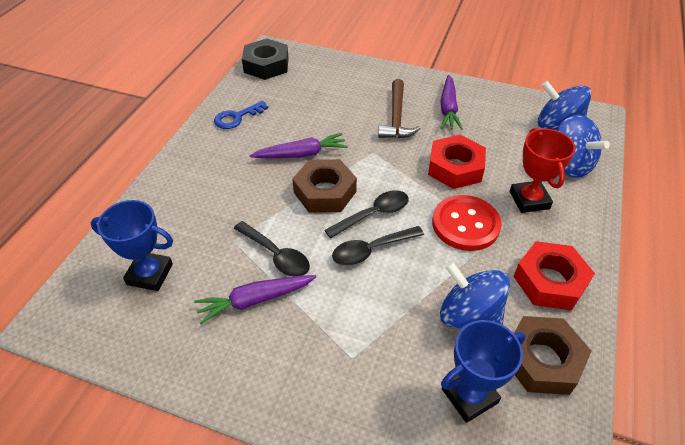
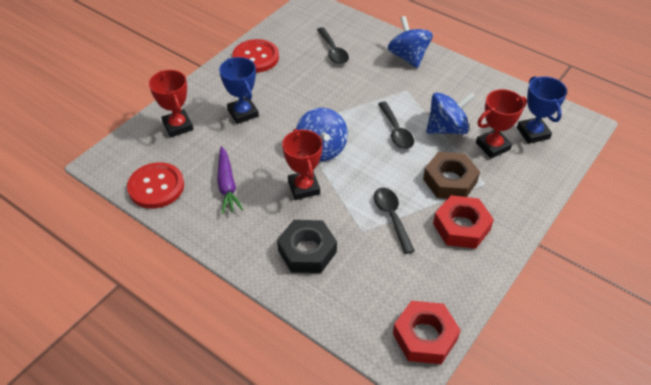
blue key: 1 -> 0
brown hammer: 1 -> 0
brown nut: 2 -> 1
purple carrot: 3 -> 1
red button: 1 -> 2
red trophy: 1 -> 3

